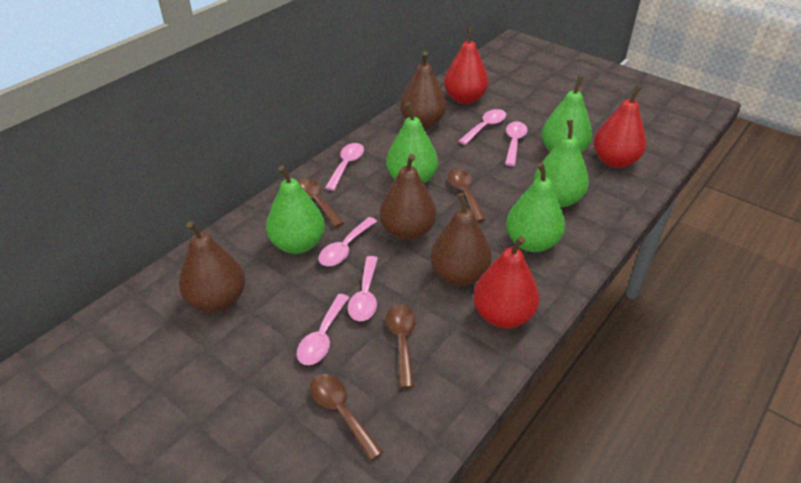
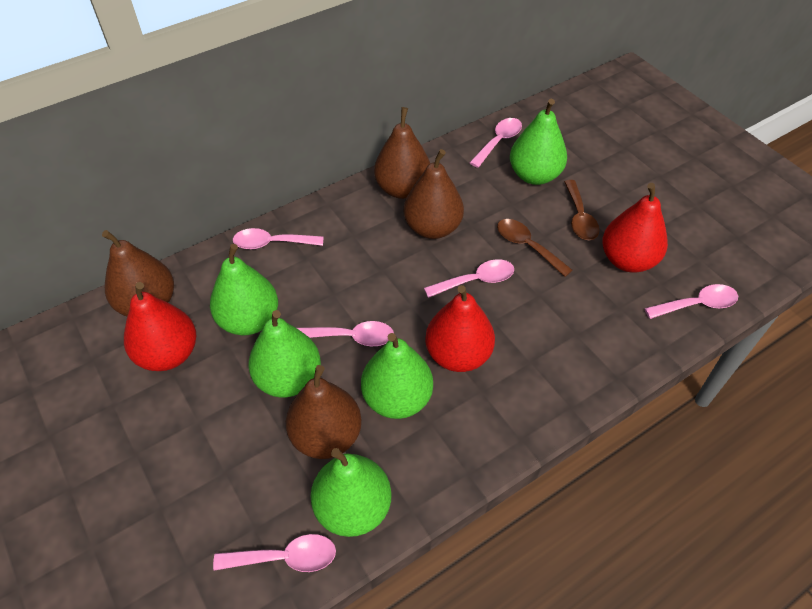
brown spoon: 4 -> 2

